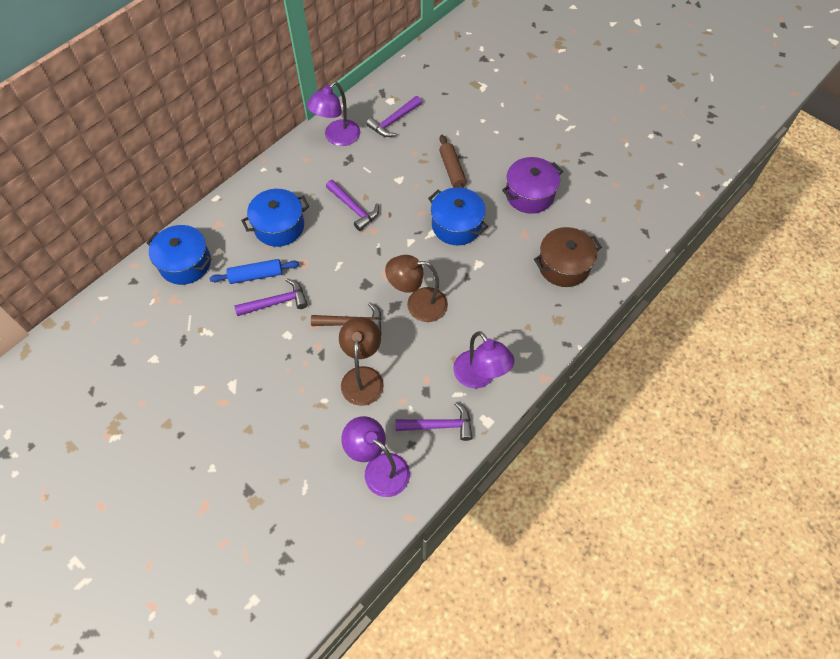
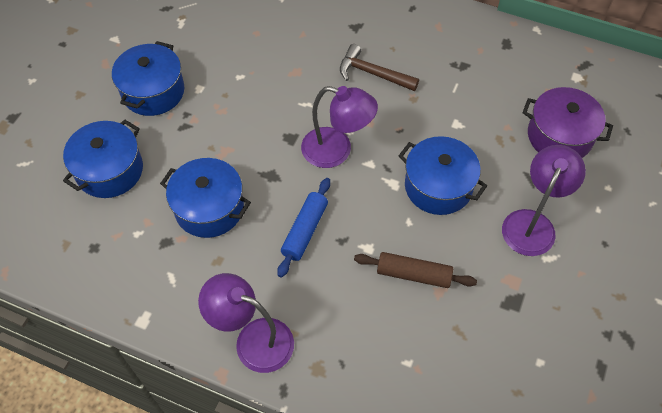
blue pot: 3 -> 4
brown lamp: 2 -> 0
brown pot: 1 -> 0
purple hammer: 4 -> 0

